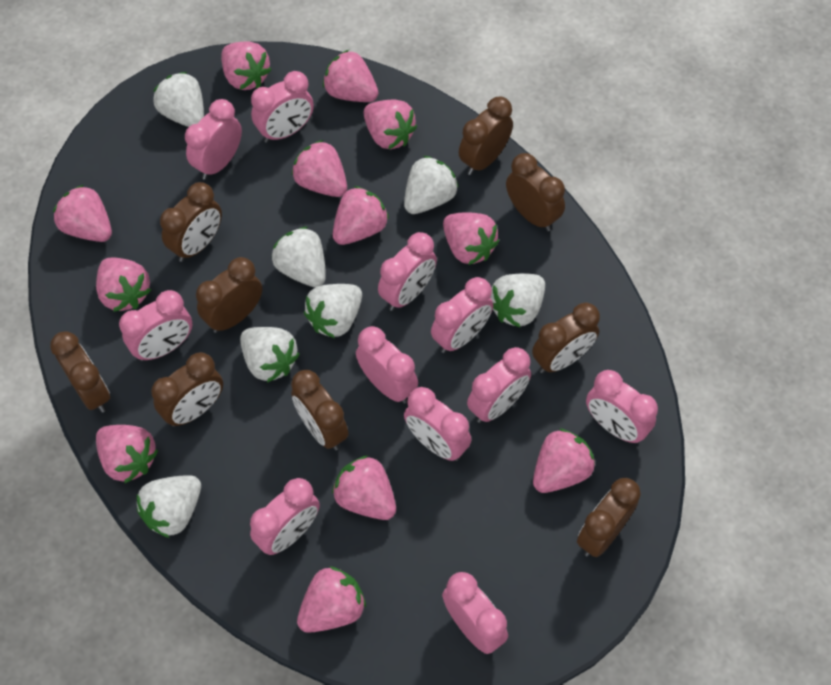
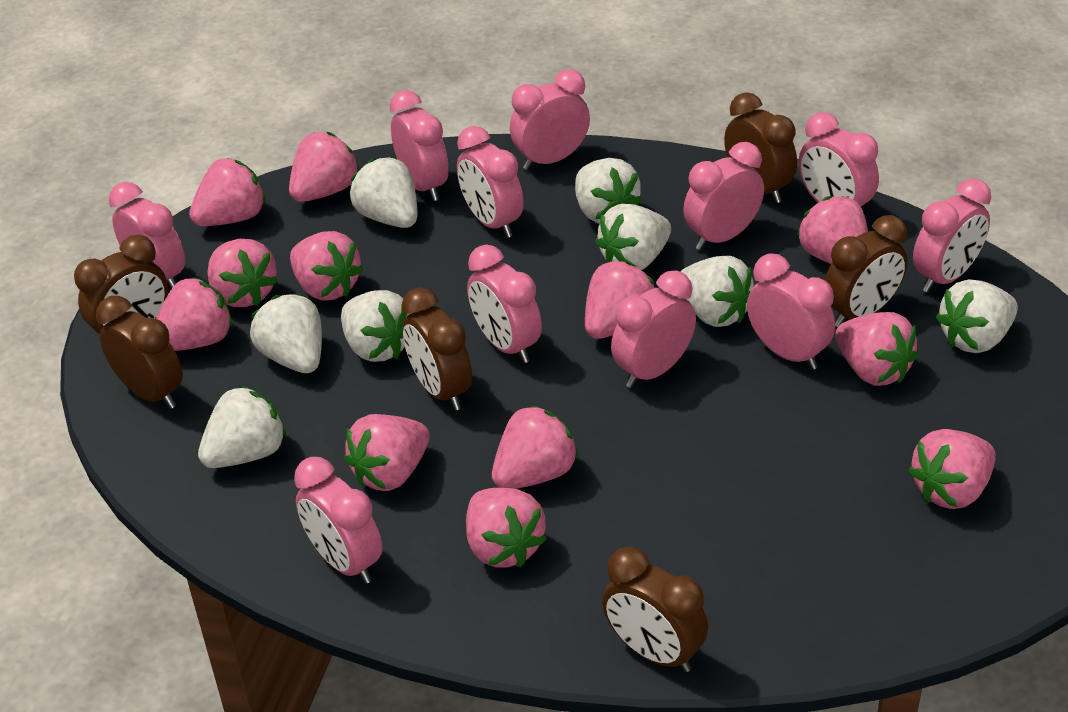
brown clock: 9 -> 6
white strawberry: 7 -> 8

